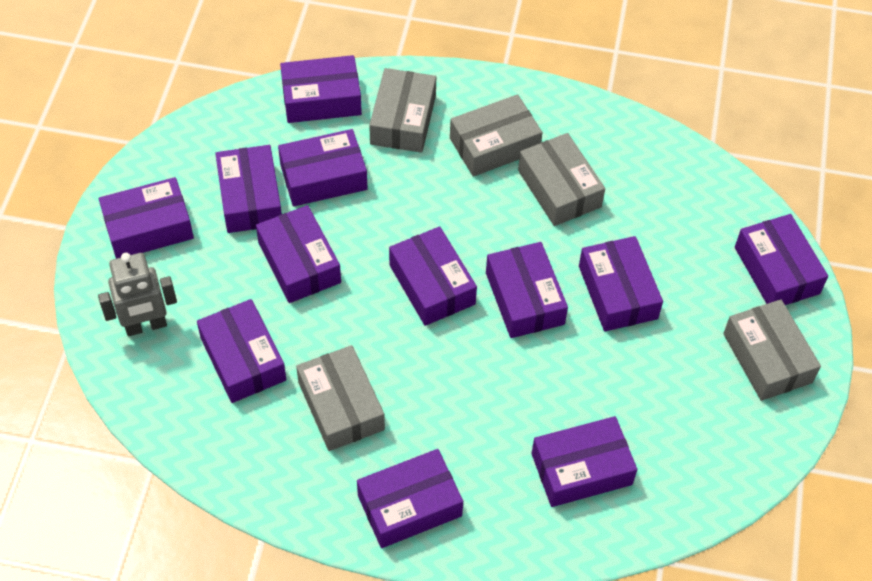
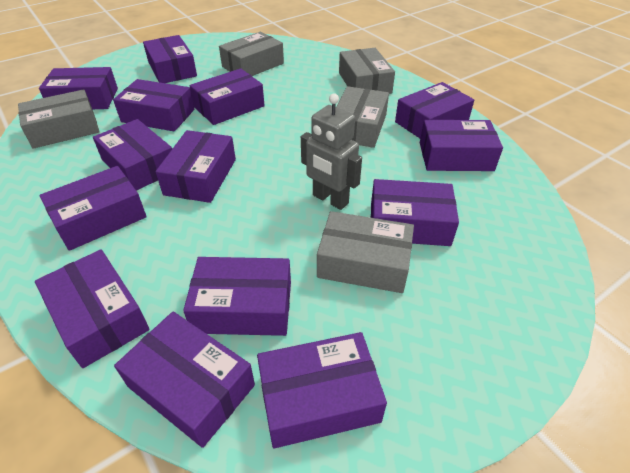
purple box: 12 -> 14

